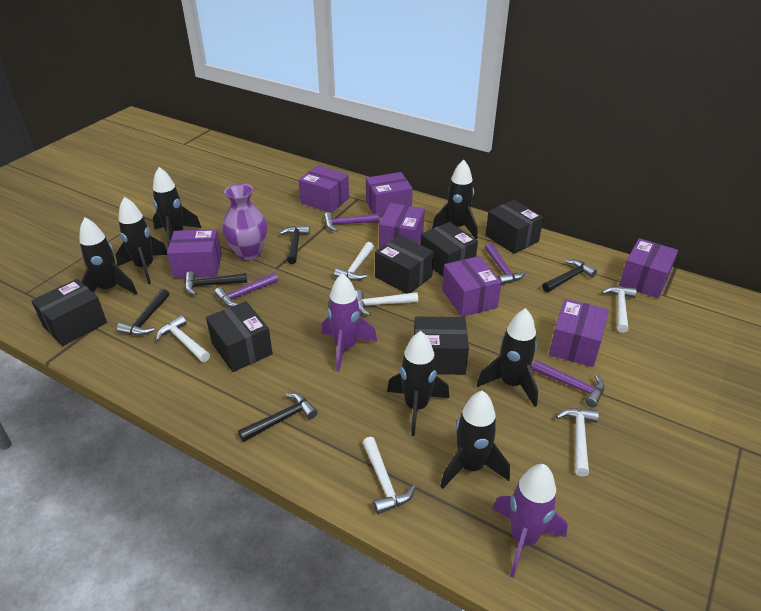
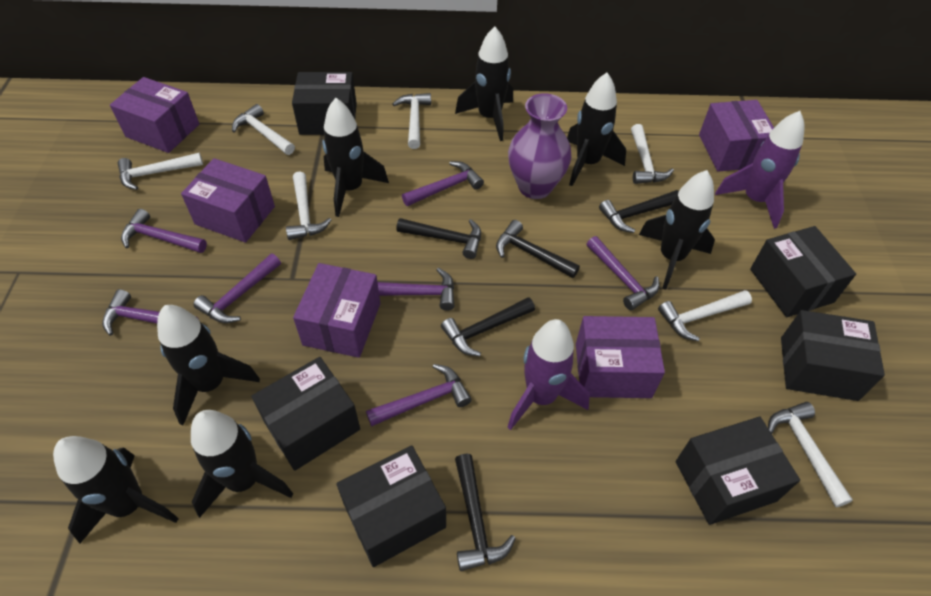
purple box: 7 -> 5
purple hammer: 4 -> 7
white hammer: 6 -> 7

